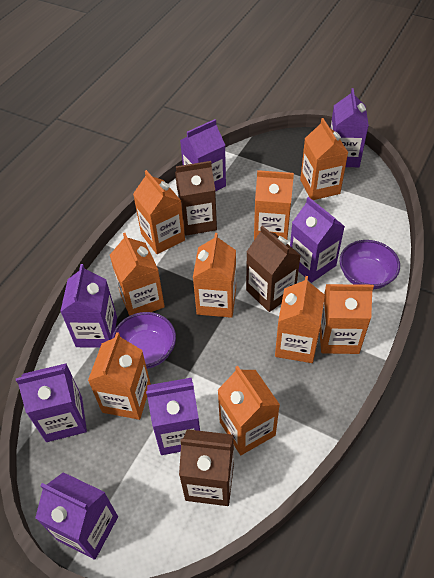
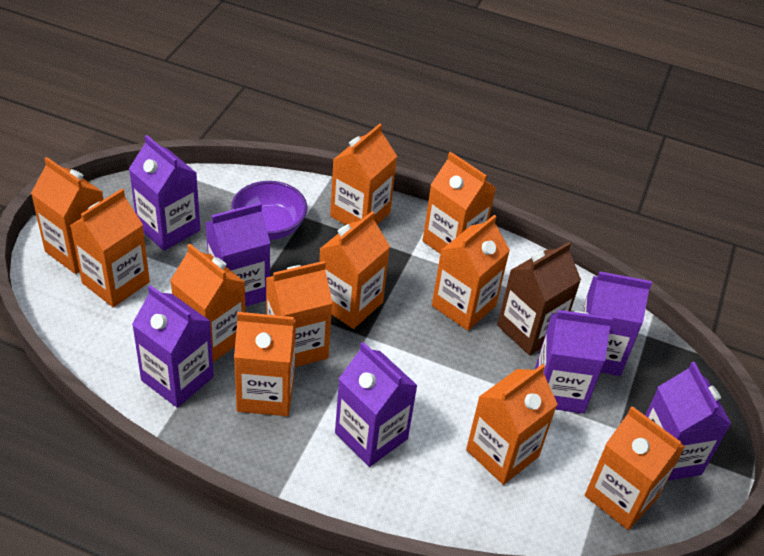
brown carton: 3 -> 1
orange carton: 9 -> 11
purple bowl: 2 -> 1

